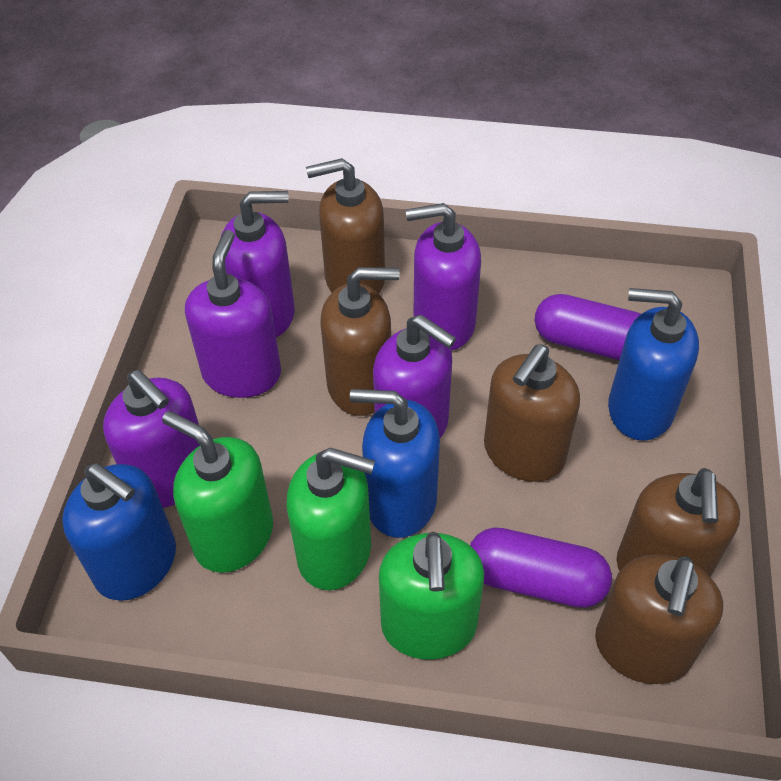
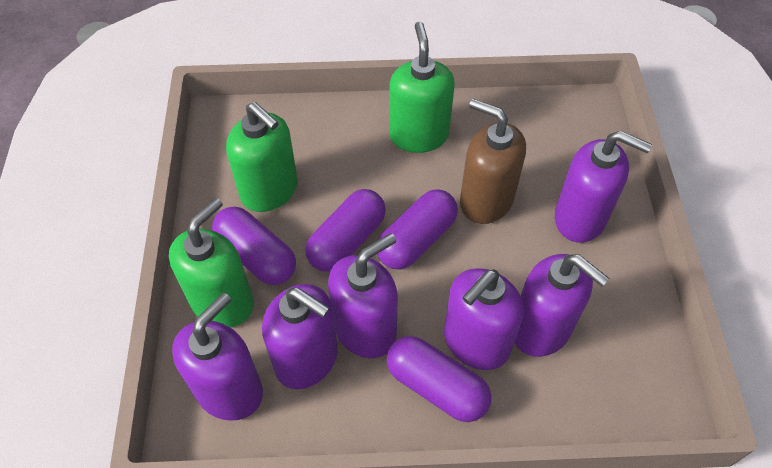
blue soap dispenser: 3 -> 0
brown soap dispenser: 5 -> 1
purple capsule: 2 -> 4
purple soap dispenser: 5 -> 6

